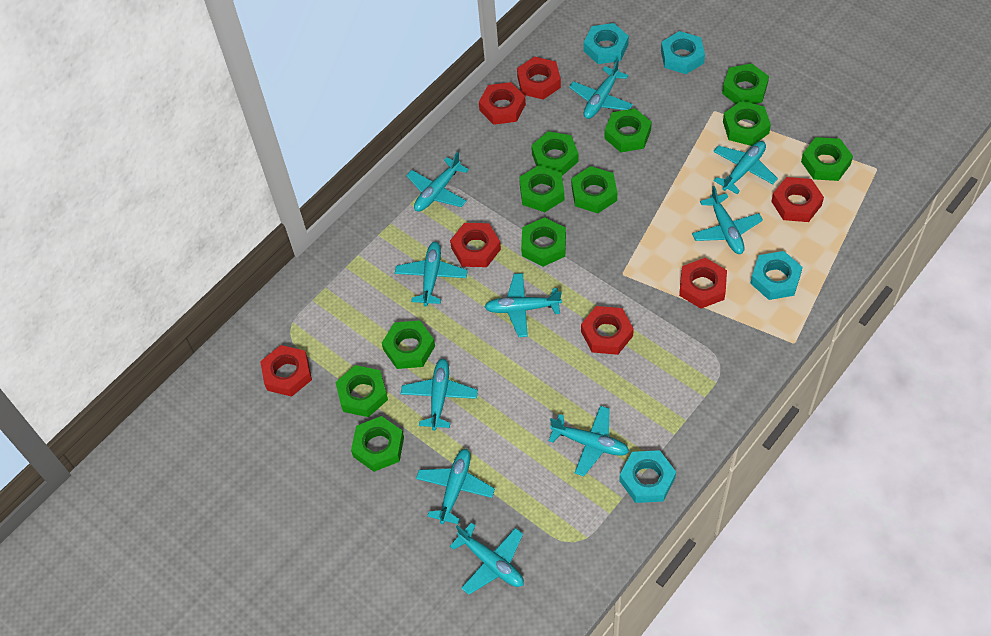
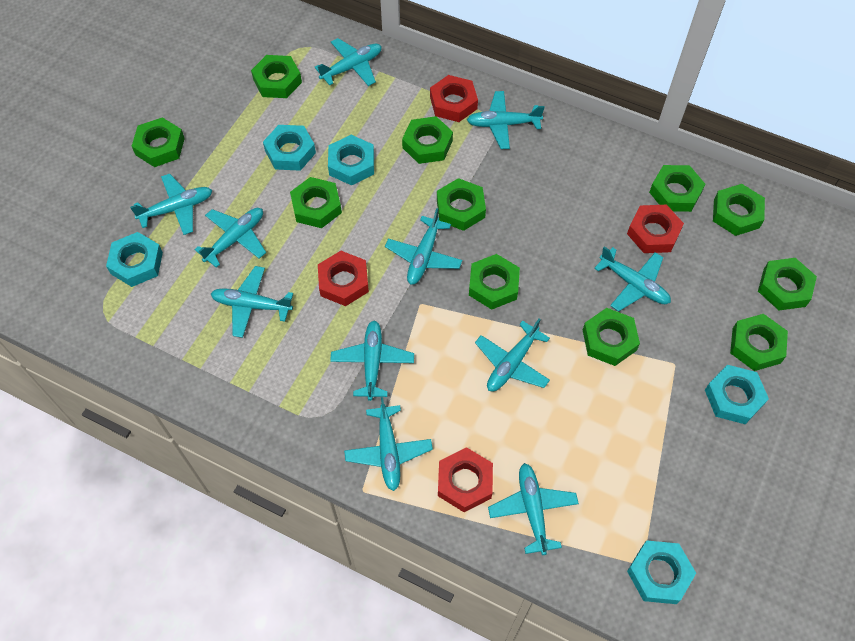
red nut: 7 -> 4
turquoise nut: 4 -> 5
turquoise plane: 10 -> 11

